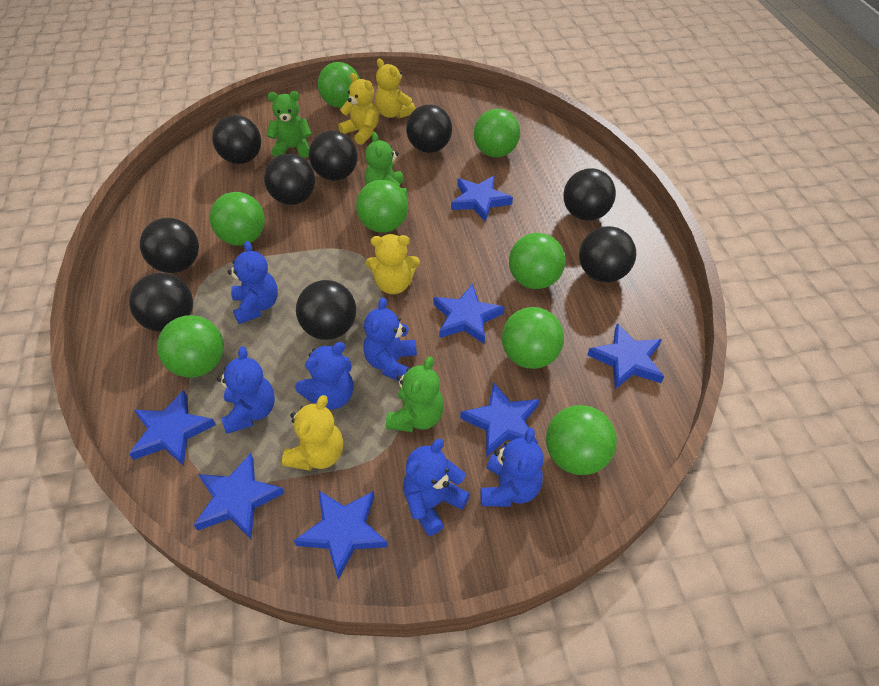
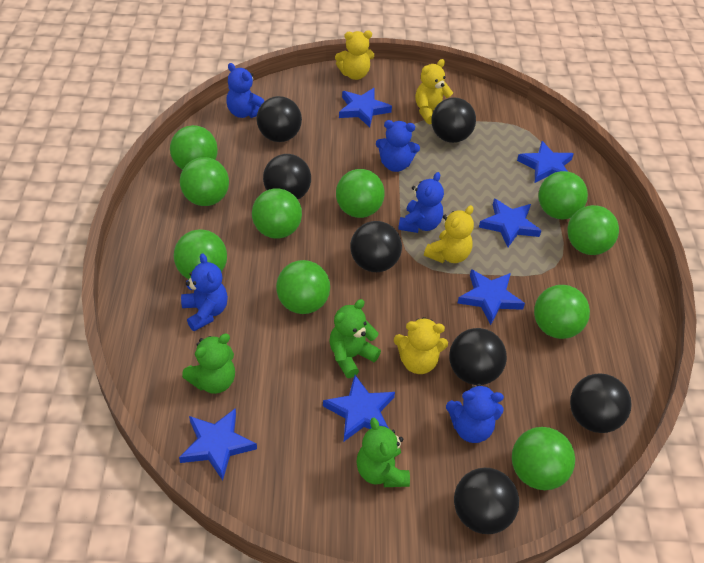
black ball: 9 -> 7
blue star: 7 -> 6
blue teddy bear: 6 -> 5
green ball: 8 -> 10

